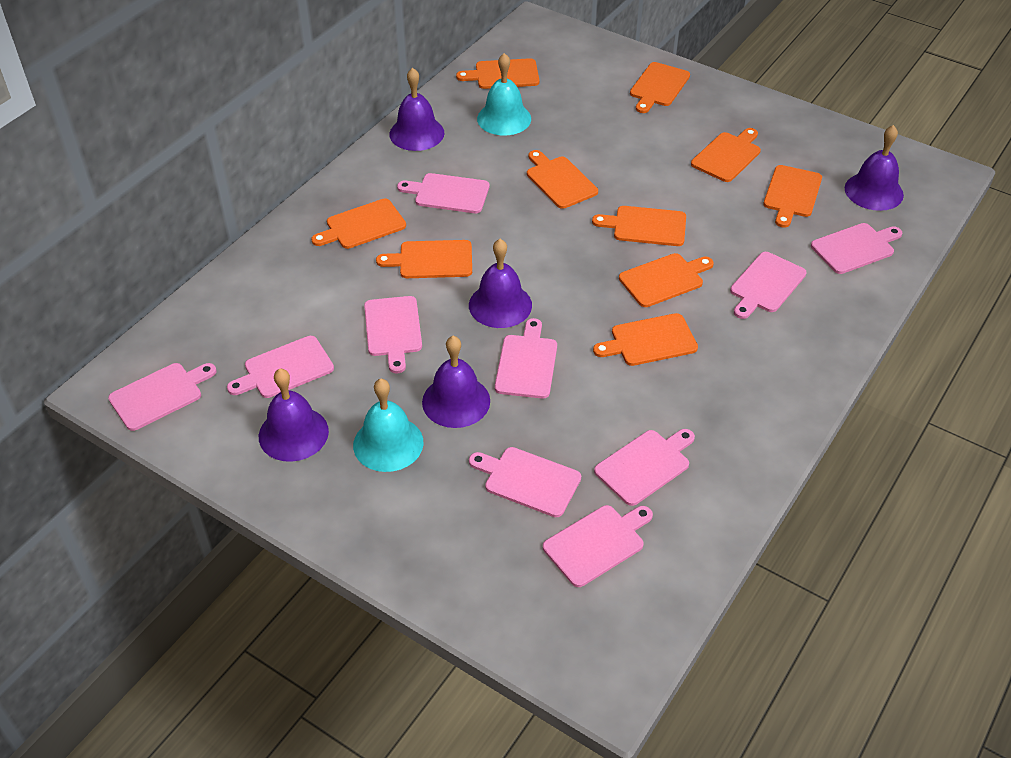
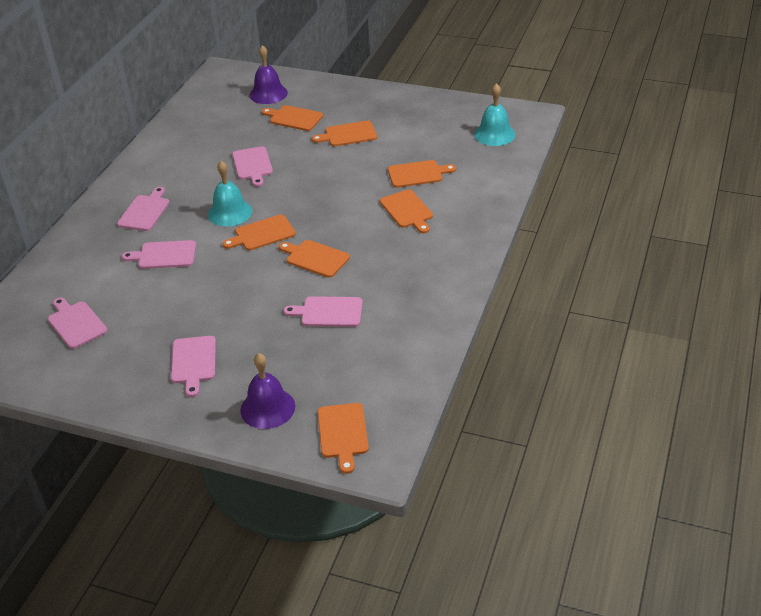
orange cutting board: 10 -> 7
pink cutting board: 10 -> 6
purple bell: 5 -> 2

